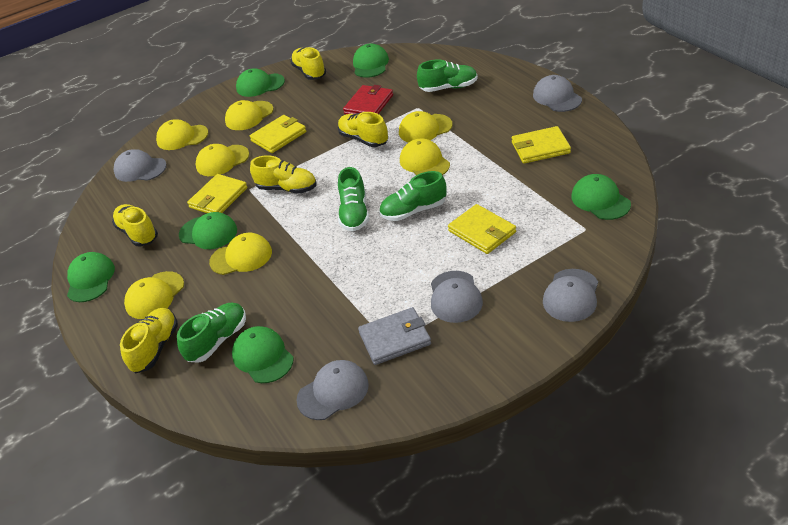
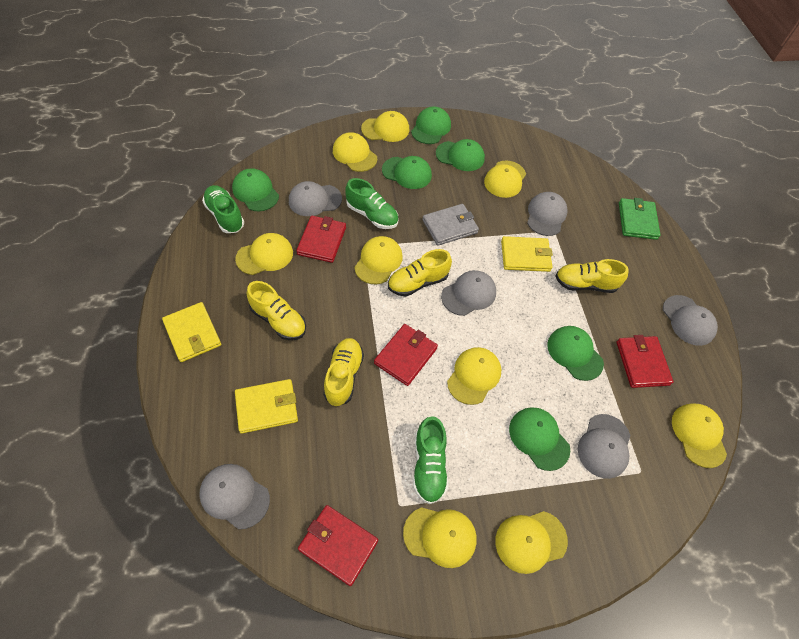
green shoe: 4 -> 3
green wallet: 0 -> 1
grey cap: 5 -> 6
red wallet: 1 -> 4
yellow cap: 7 -> 9
yellow shoe: 5 -> 4
yellow wallet: 4 -> 3

